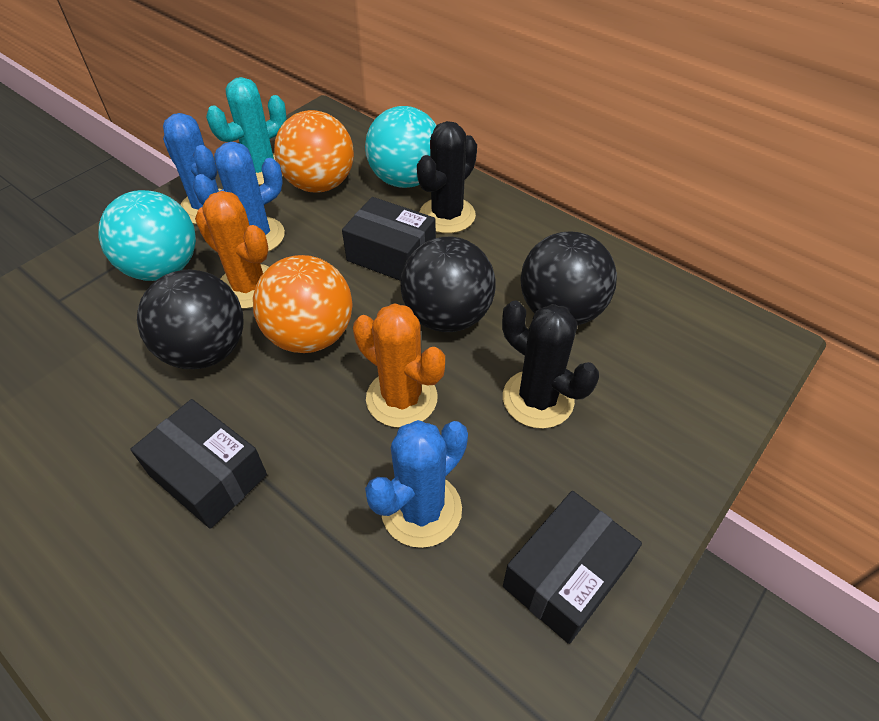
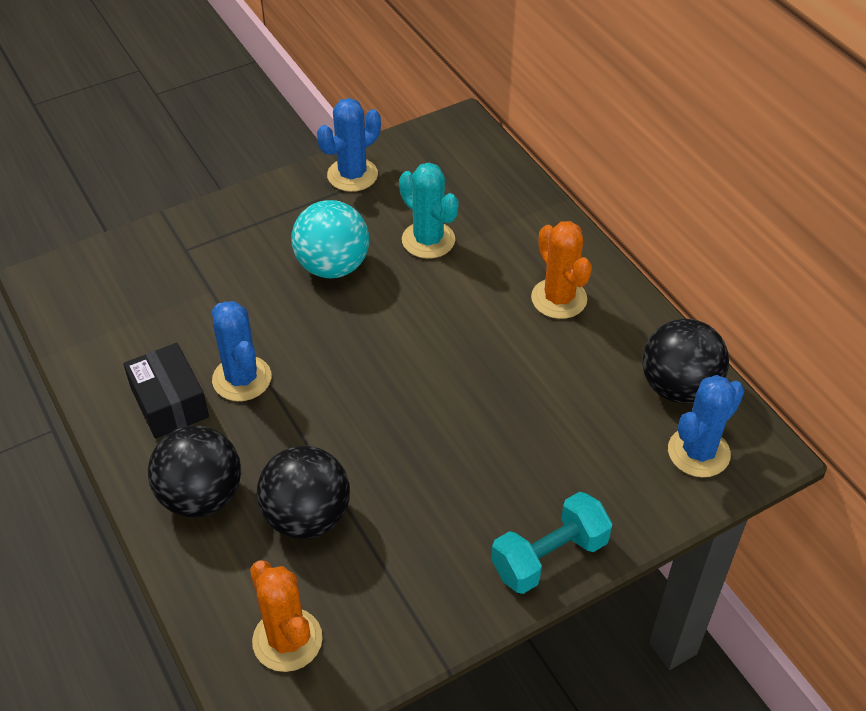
black box: 3 -> 1
black cactus: 2 -> 0
orange ball: 2 -> 0
turquoise ball: 2 -> 1
turquoise dumbbell: 0 -> 1

